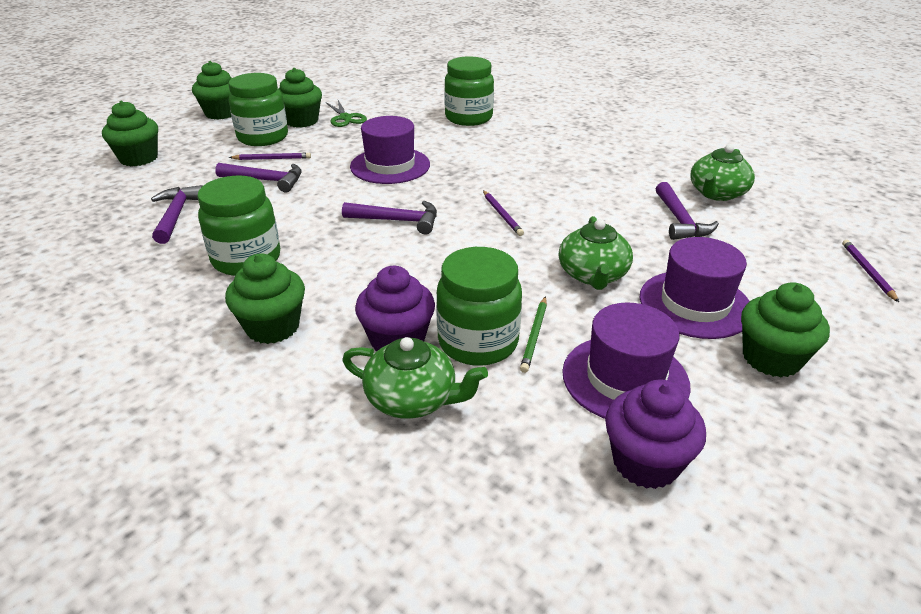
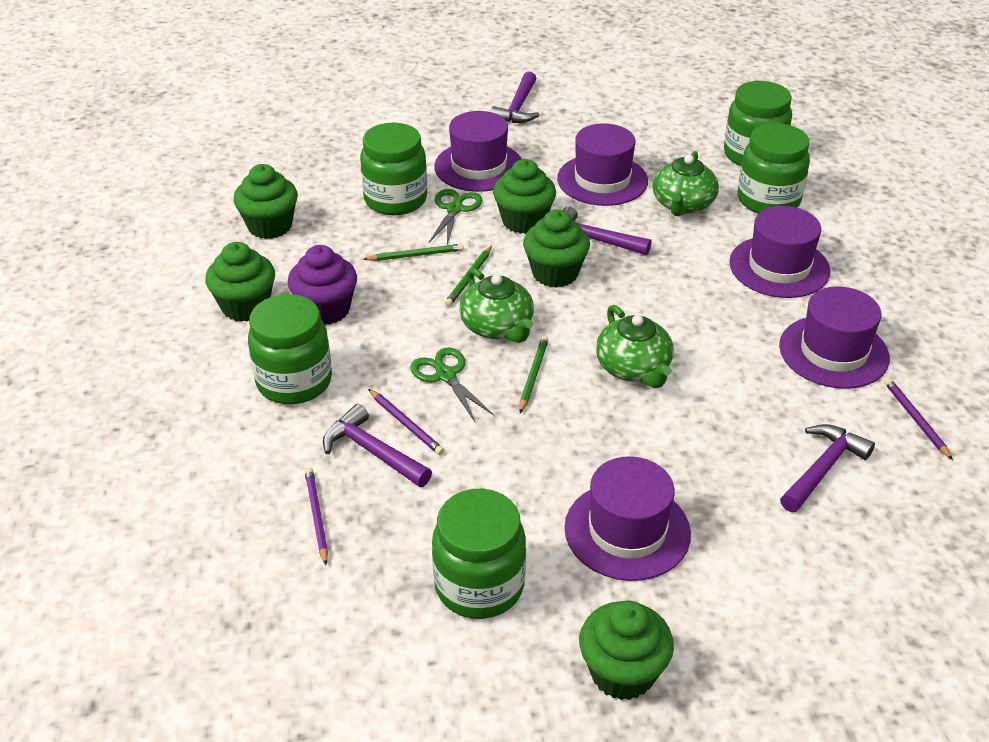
green jar: 4 -> 5
green pencil: 1 -> 3
green scissors: 1 -> 2
purple cupcake: 2 -> 1
purple hat: 3 -> 5

